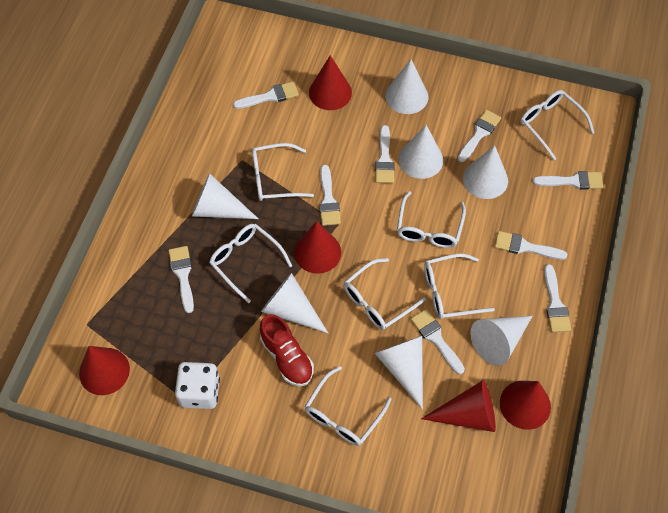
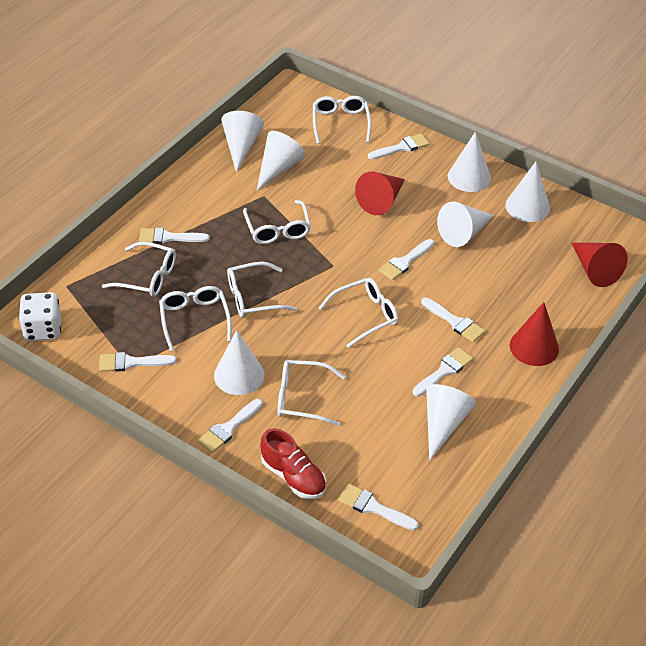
red cone: 5 -> 3
white brush: 9 -> 8

